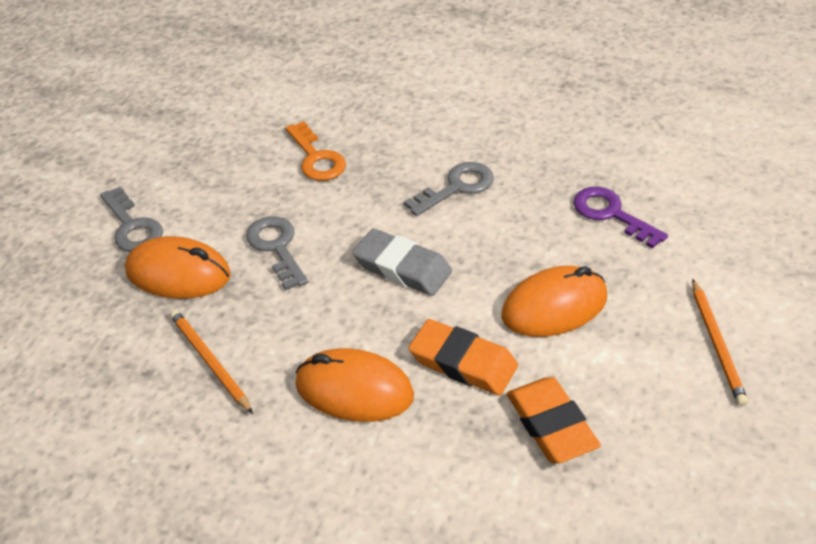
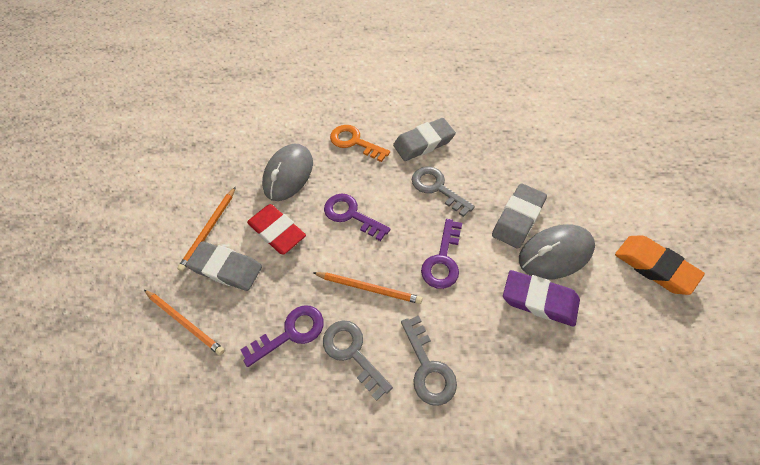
grey eraser: 1 -> 3
grey mouse: 0 -> 2
orange eraser: 2 -> 1
orange mouse: 3 -> 0
orange pencil: 2 -> 3
purple eraser: 0 -> 1
purple key: 1 -> 3
red eraser: 0 -> 1

